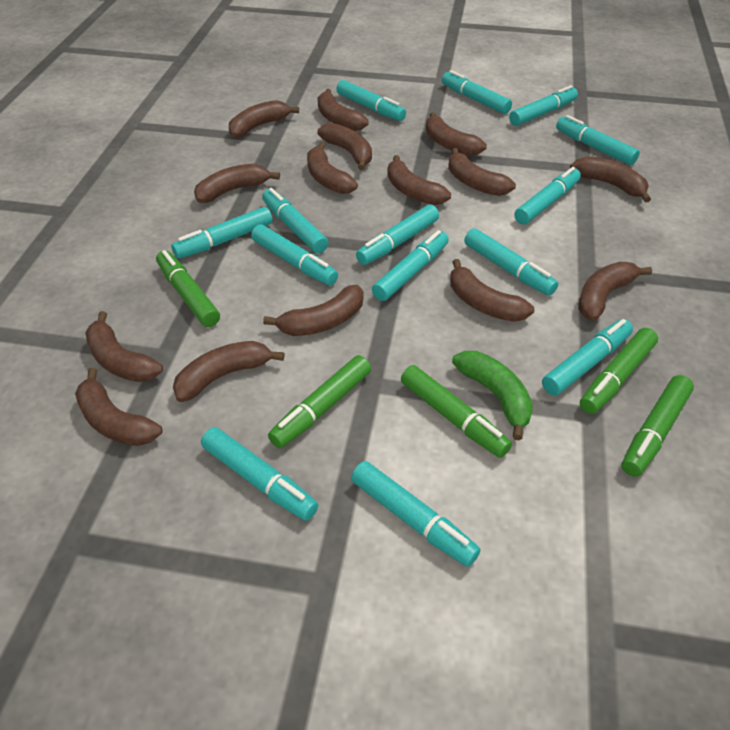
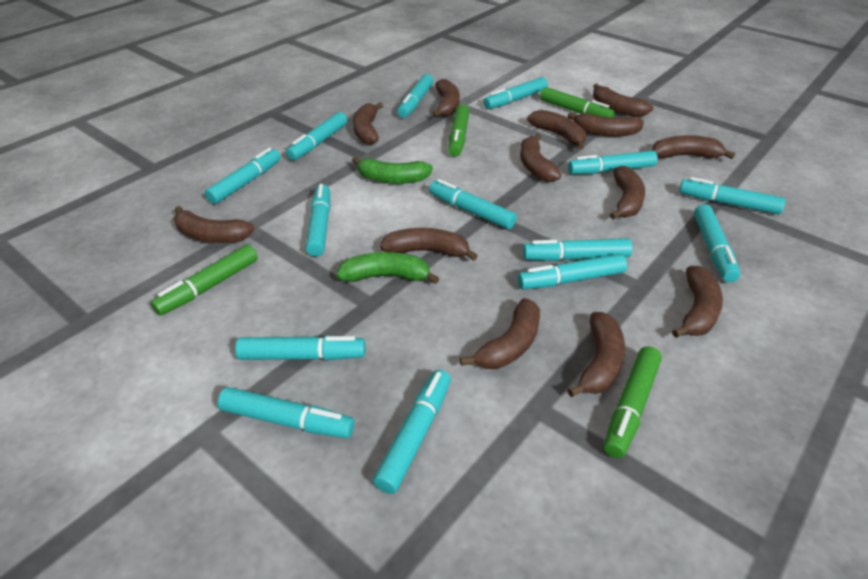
brown banana: 15 -> 13
green banana: 1 -> 2
green marker: 5 -> 4

